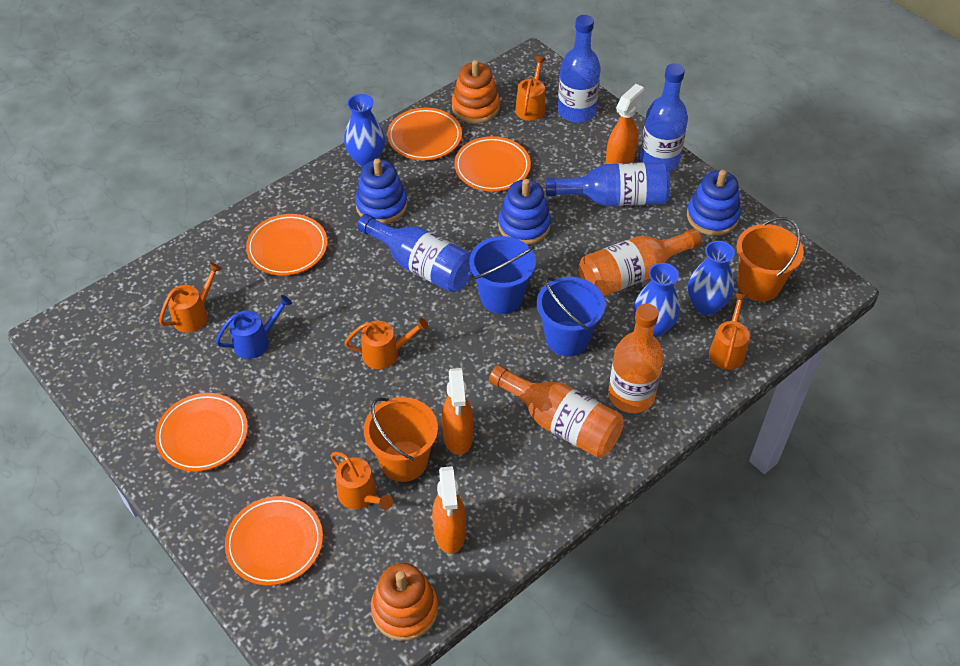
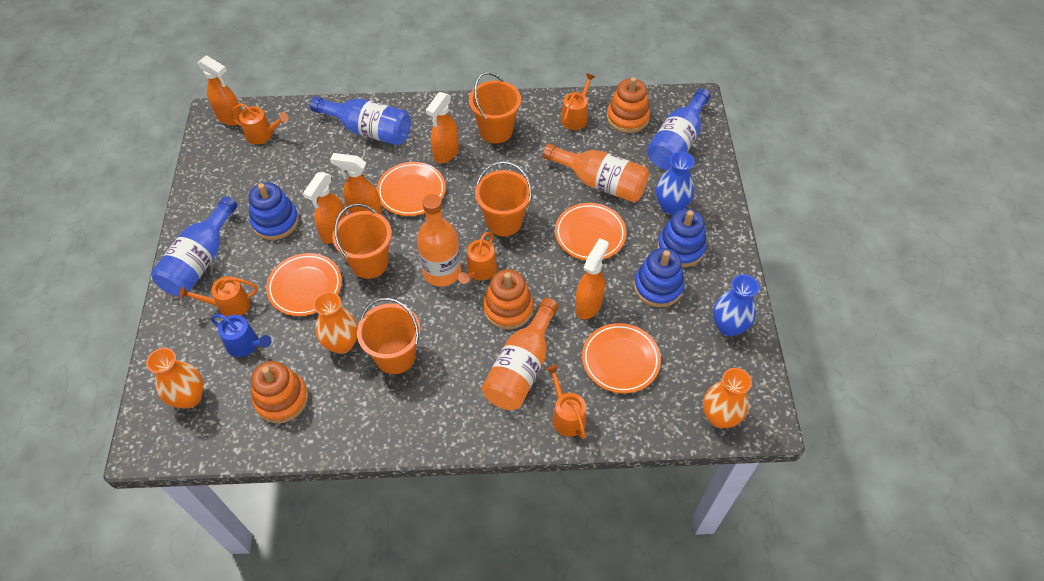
blue bottle: 4 -> 3
blue bucket: 2 -> 0
blue vase: 3 -> 2
orange bucket: 2 -> 4
orange plate: 5 -> 4
orange spray bottle: 3 -> 5
orange stacking toy: 2 -> 3
orange vase: 0 -> 3

